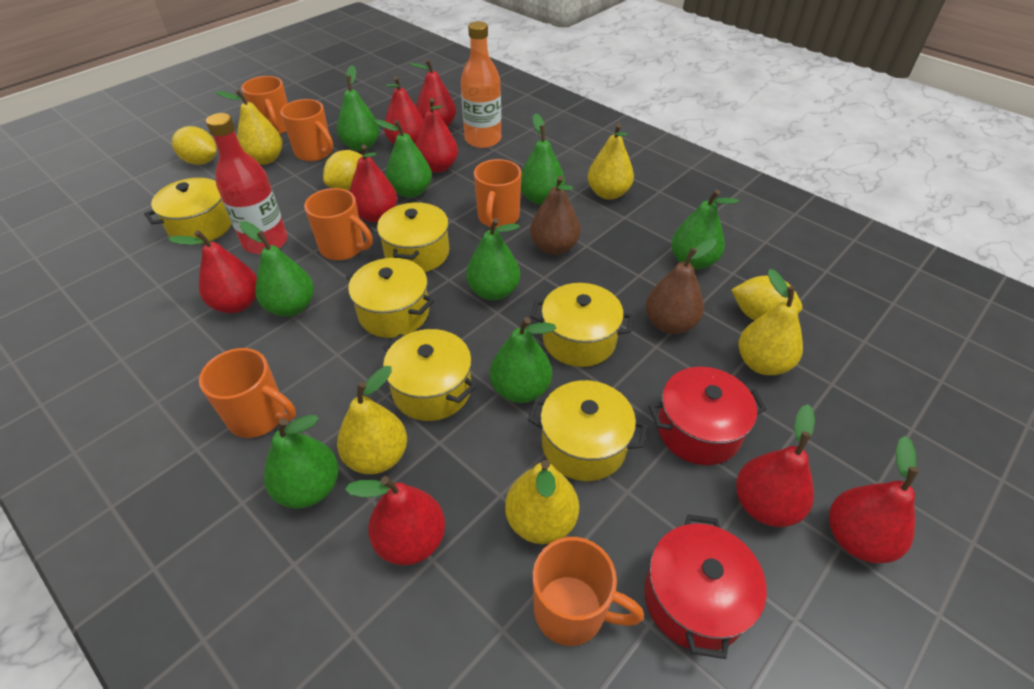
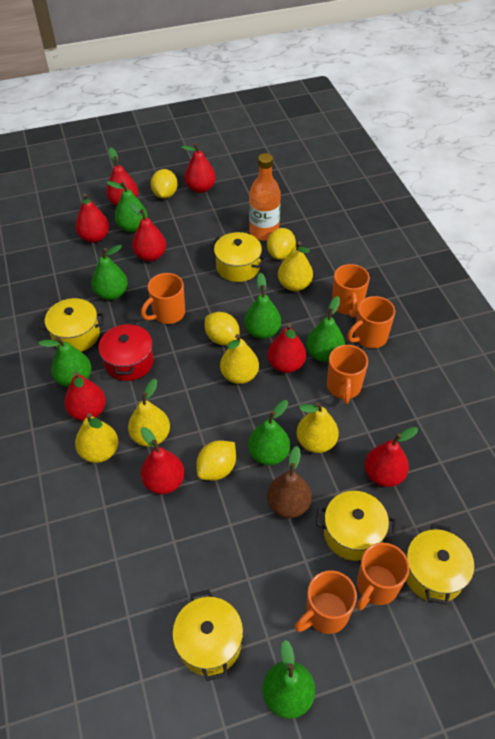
brown pear: 2 -> 1
green pear: 8 -> 7
red bottle: 1 -> 0
red pot: 2 -> 1
yellow lemon: 3 -> 4
yellow pot: 6 -> 5

